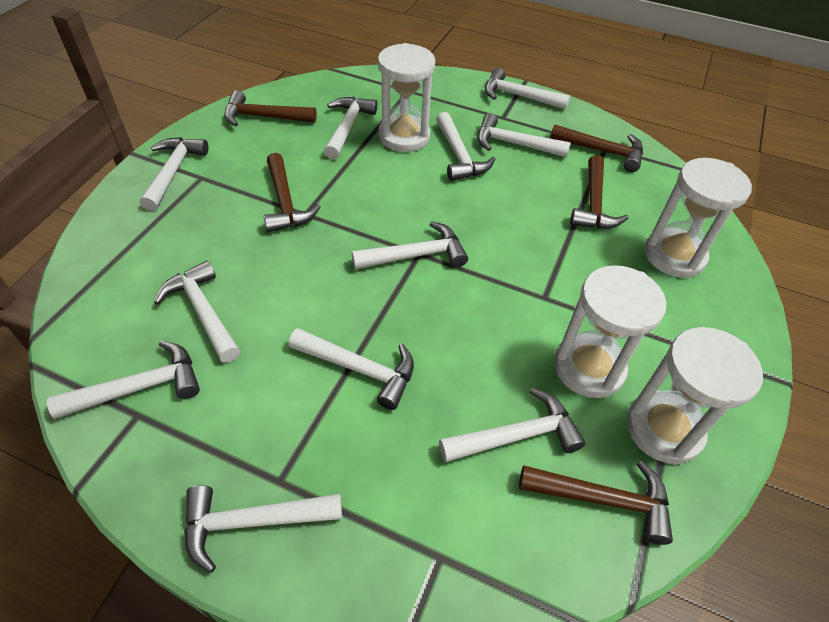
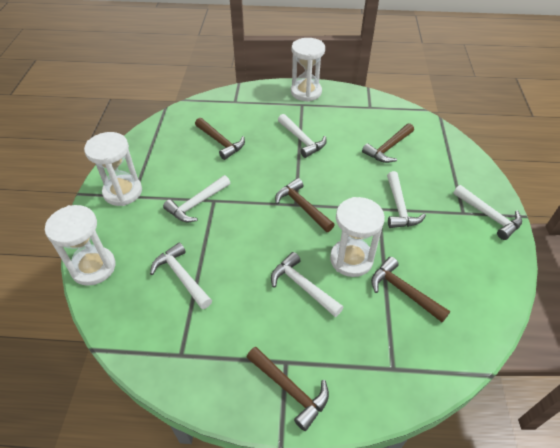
white hammer: 11 -> 6

